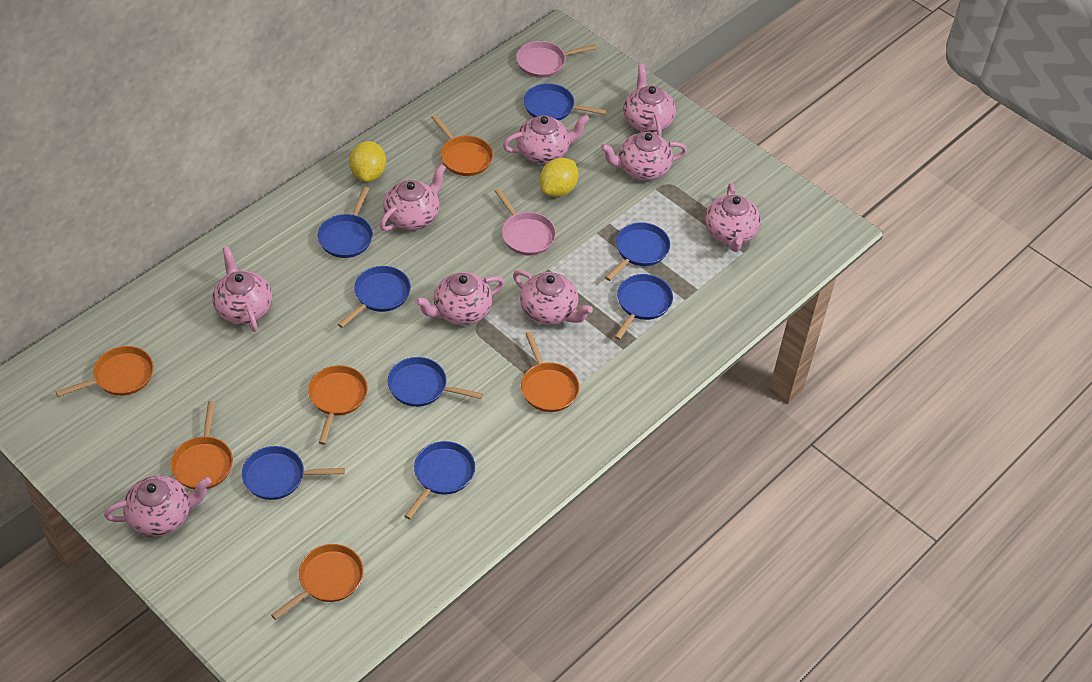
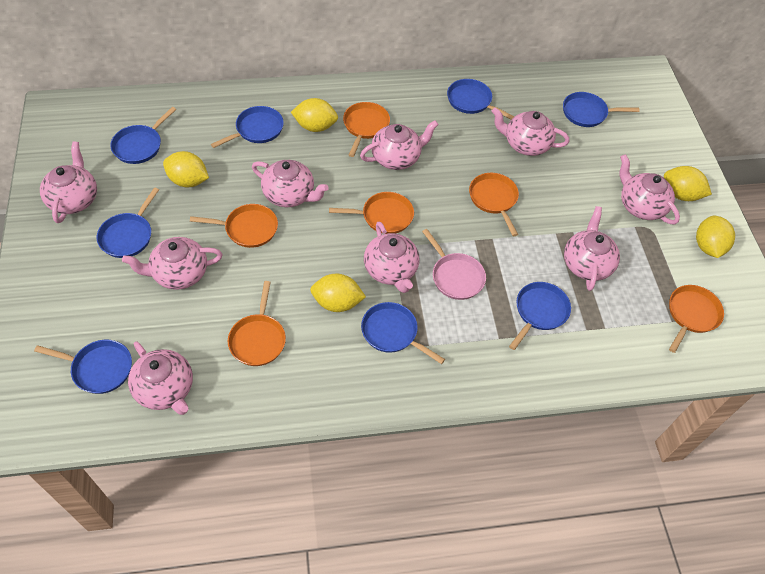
pink pan: 2 -> 1
yellow lemon: 2 -> 5

